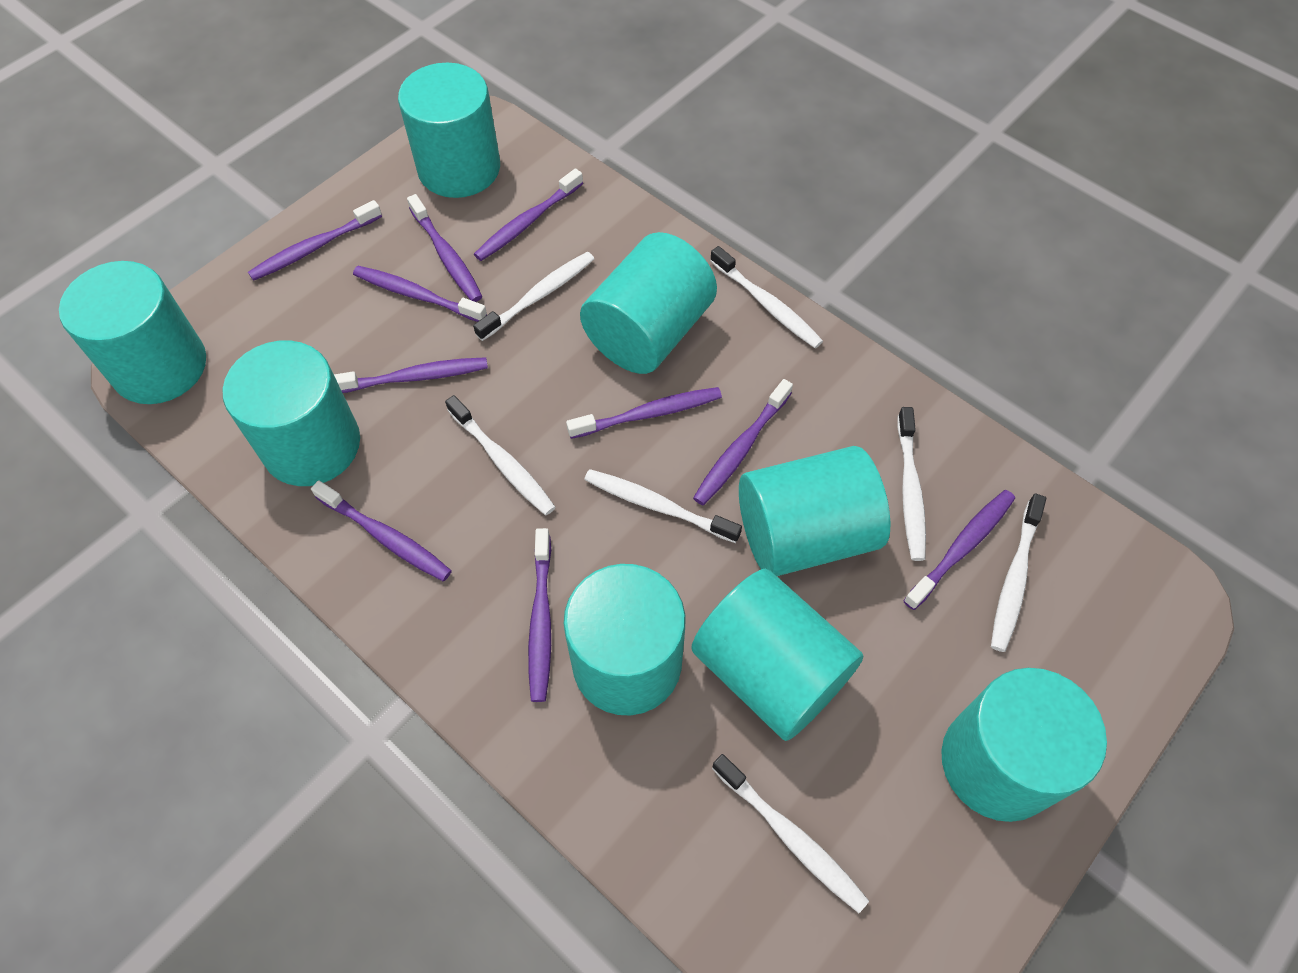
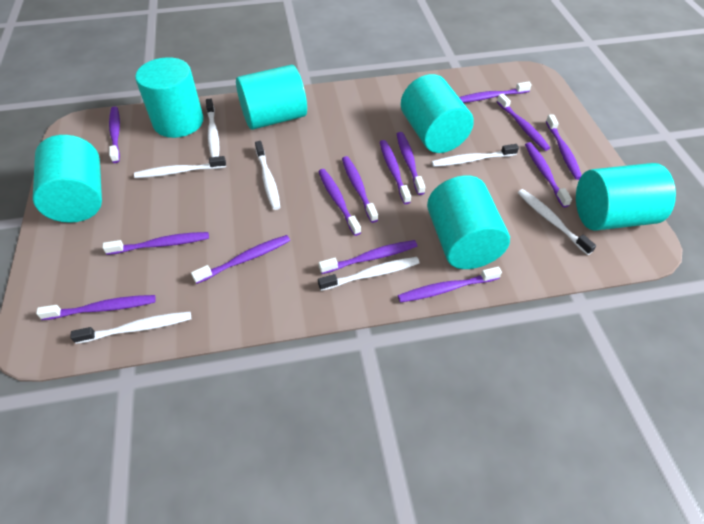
purple toothbrush: 10 -> 14
turquoise cylinder: 8 -> 6

